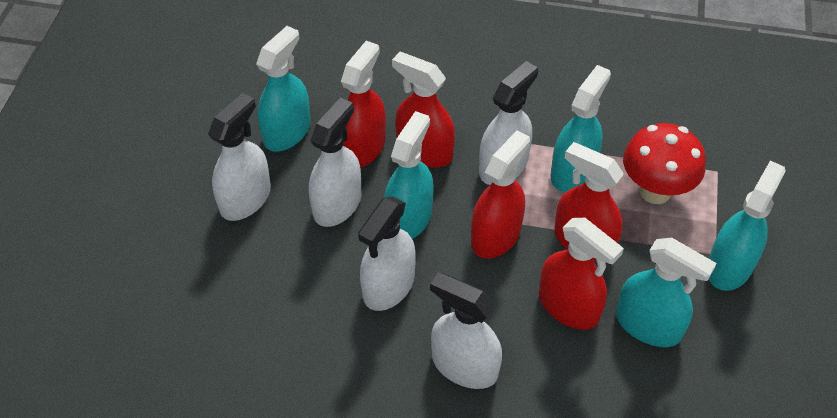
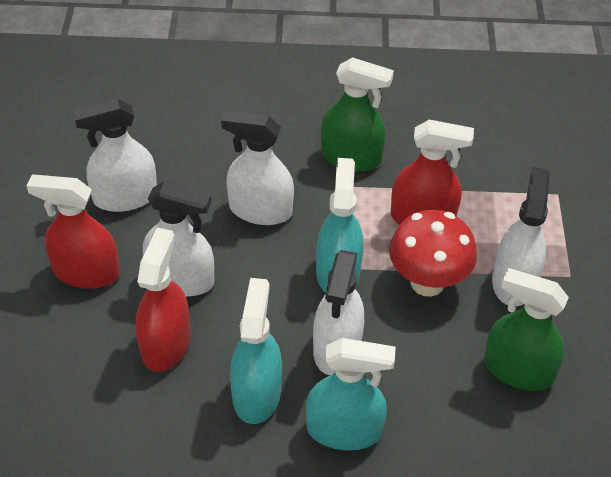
green spray bottle: 0 -> 2
red spray bottle: 5 -> 3
turquoise spray bottle: 5 -> 3

